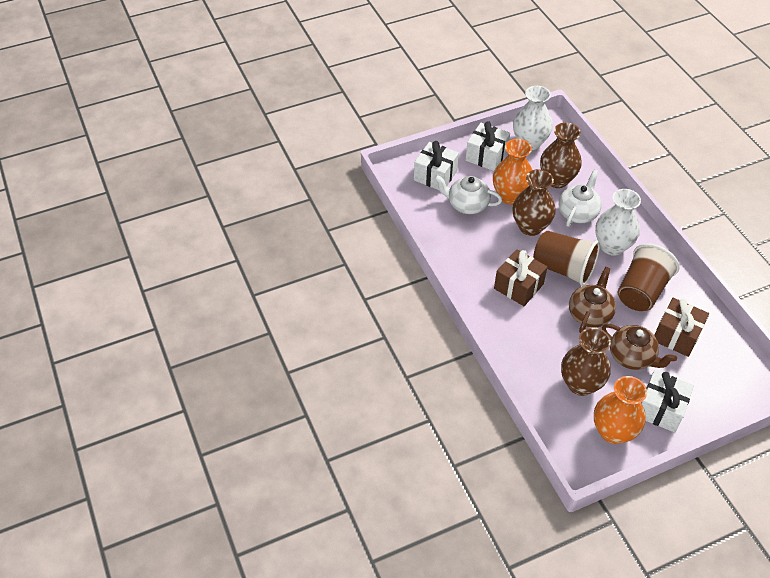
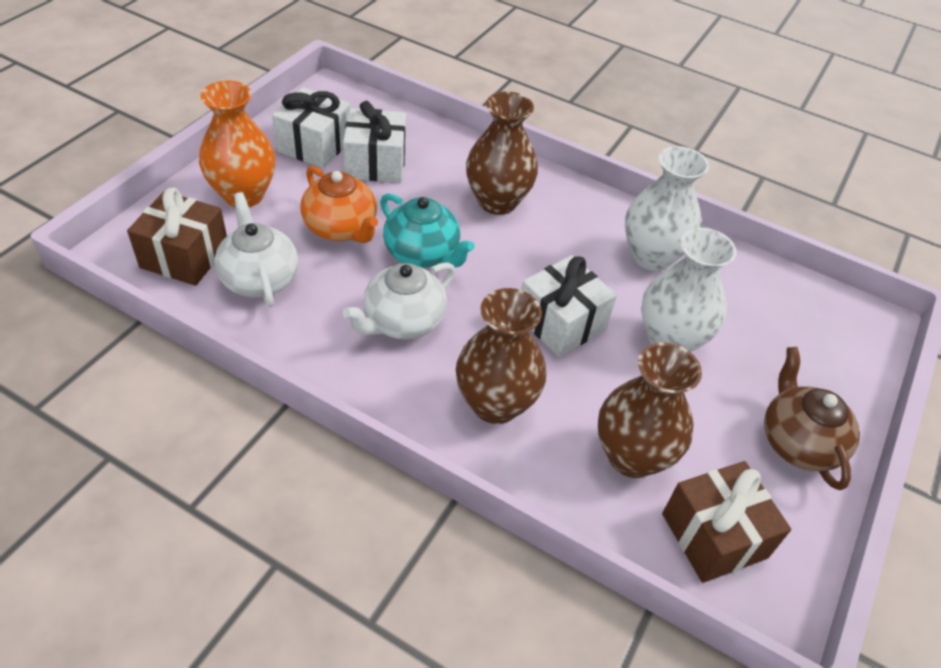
brown cup: 2 -> 0
brown teapot: 2 -> 1
orange teapot: 0 -> 1
orange vase: 2 -> 1
turquoise teapot: 0 -> 1

